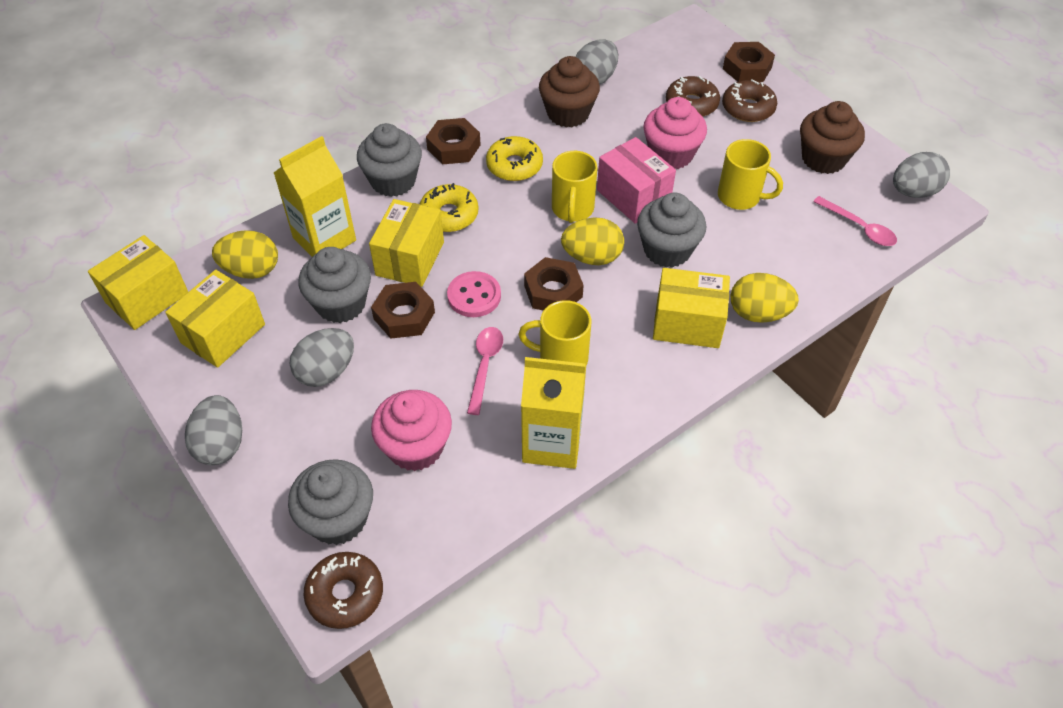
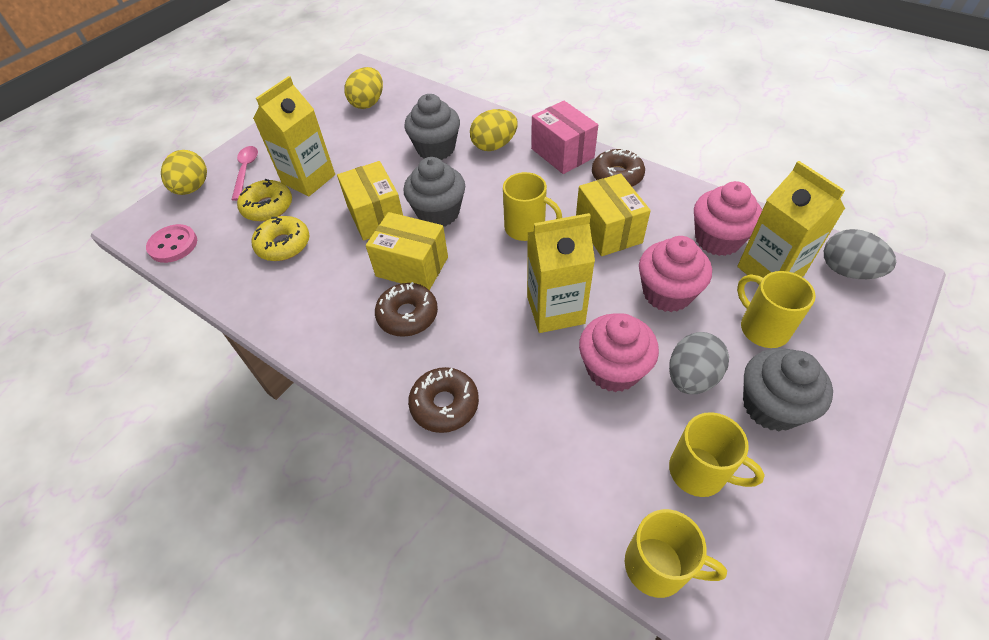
brown cupcake: 2 -> 0
brown nut: 4 -> 0
grey cupcake: 4 -> 3
grey egg: 4 -> 2
pink cupcake: 2 -> 3
pink spoon: 2 -> 1
yellow box: 4 -> 3
yellow carton: 2 -> 3
yellow mug: 3 -> 4

